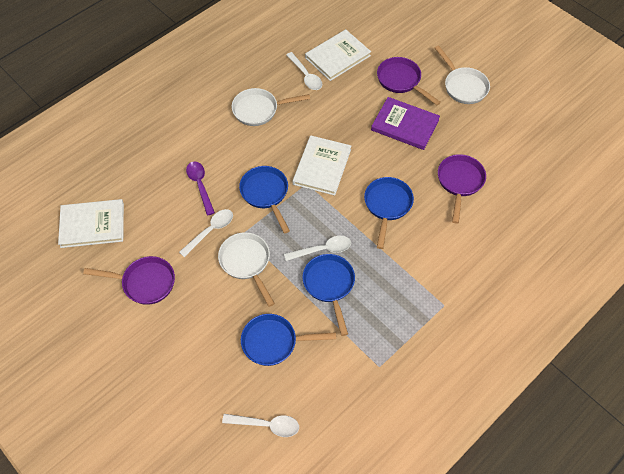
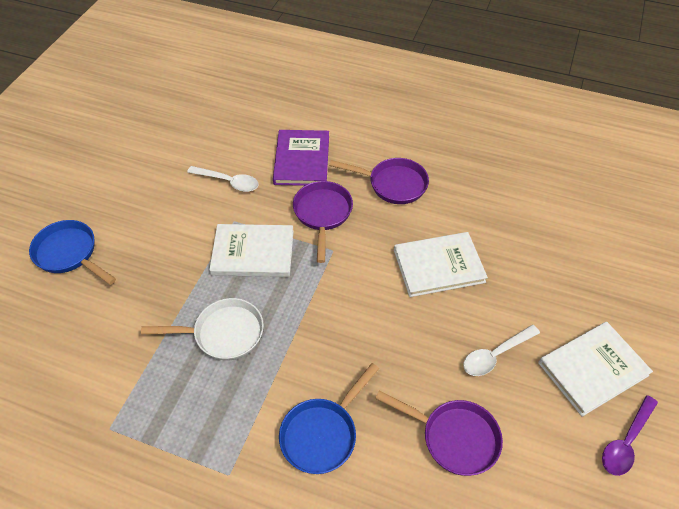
blue pan: 4 -> 2
white pan: 3 -> 1
white spoon: 4 -> 2

